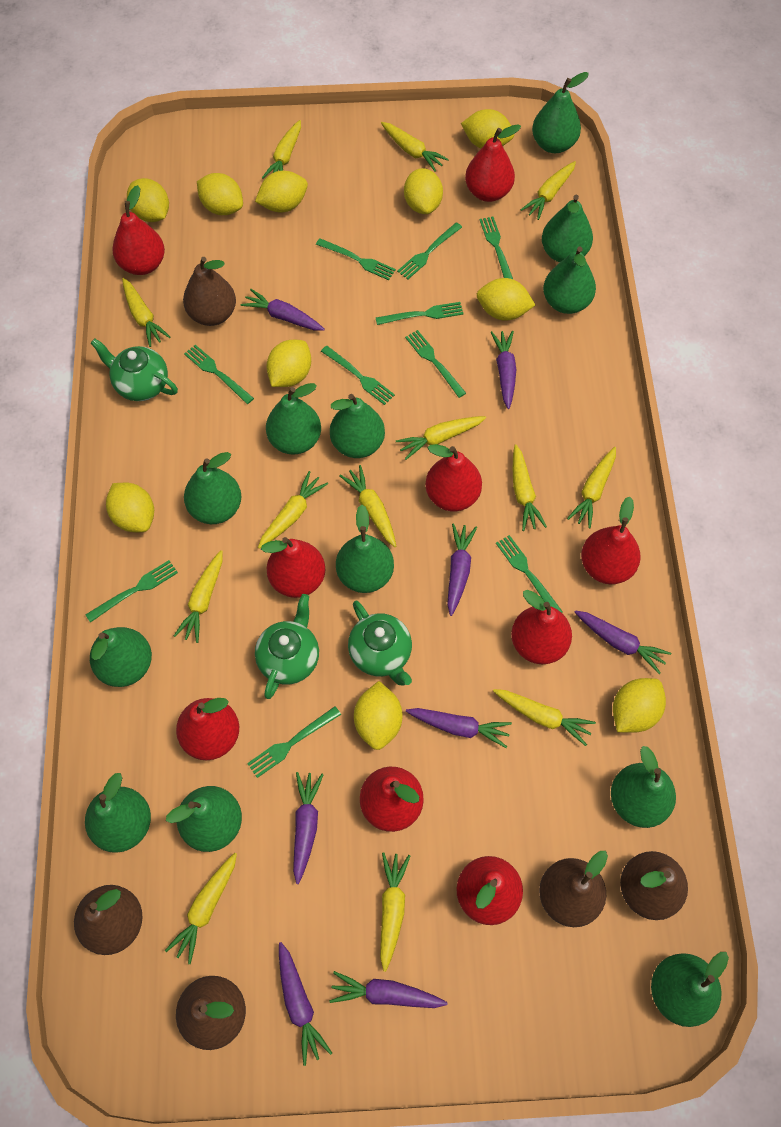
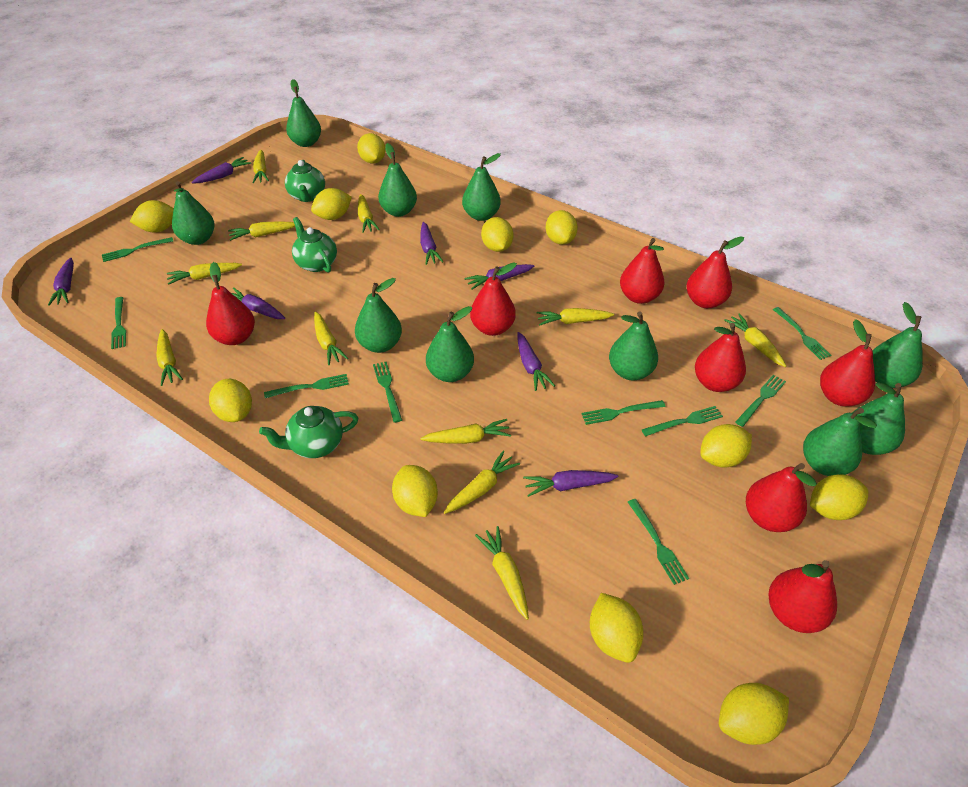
brown pear: 5 -> 0
green fork: 10 -> 9
green pear: 12 -> 10
purple carrot: 8 -> 7
red pear: 9 -> 8
yellow carrot: 13 -> 11
yellow lemon: 10 -> 11

